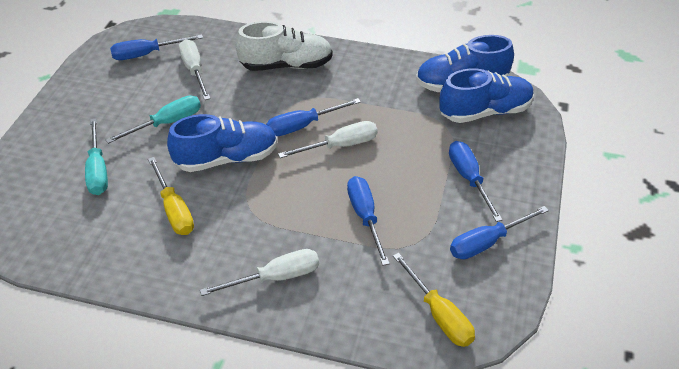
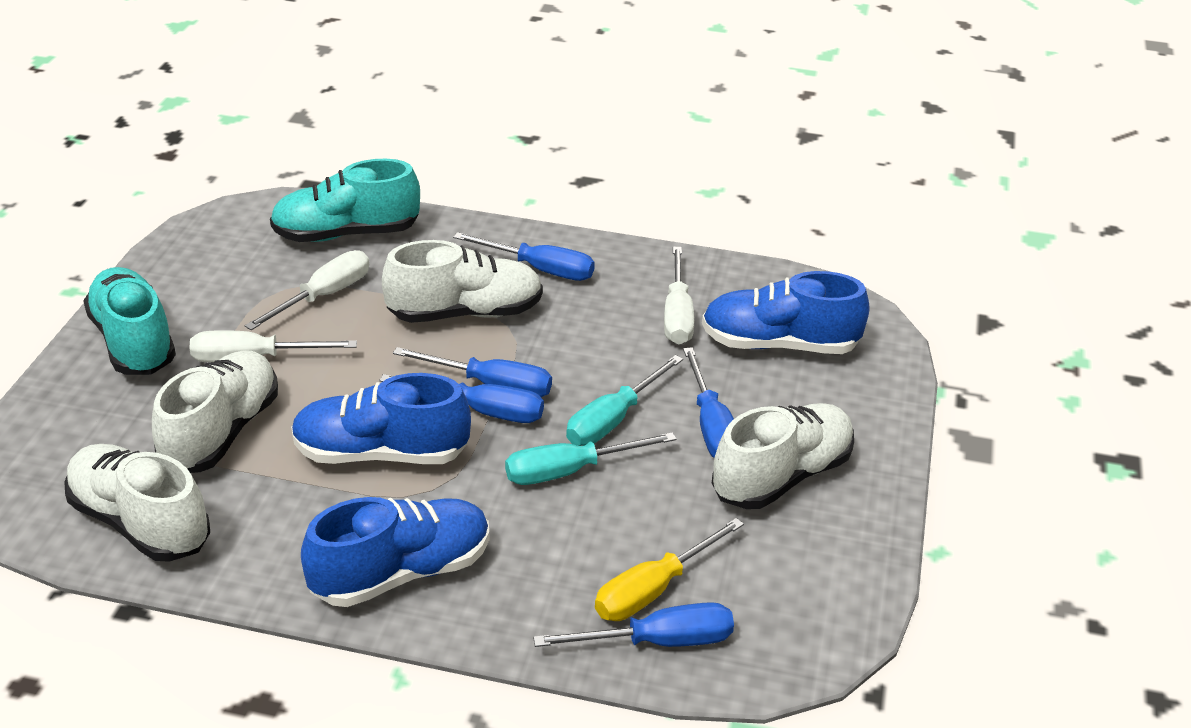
turquoise shoe: 0 -> 2
white shoe: 1 -> 4
yellow screwdriver: 2 -> 1

